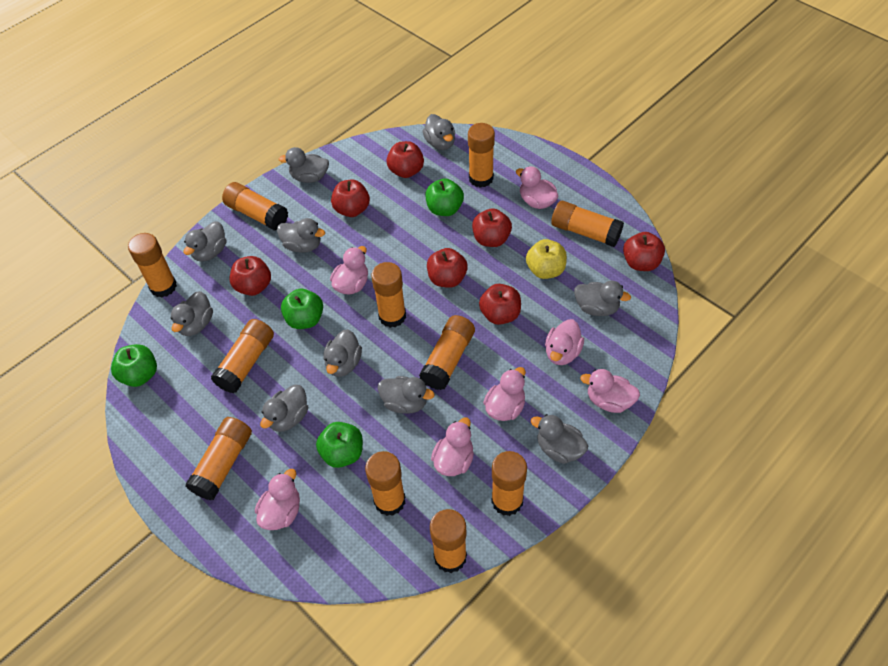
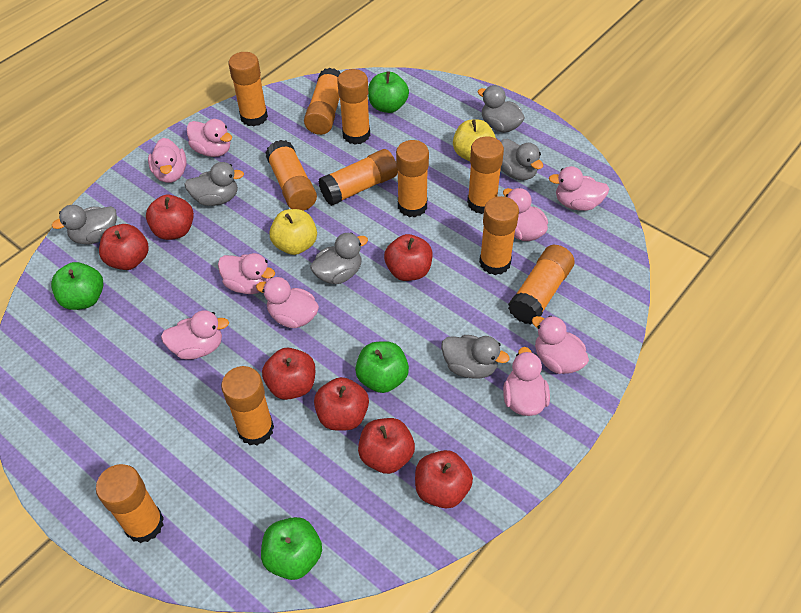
grey duck: 10 -> 6
pink duck: 7 -> 9
yellow apple: 1 -> 2

